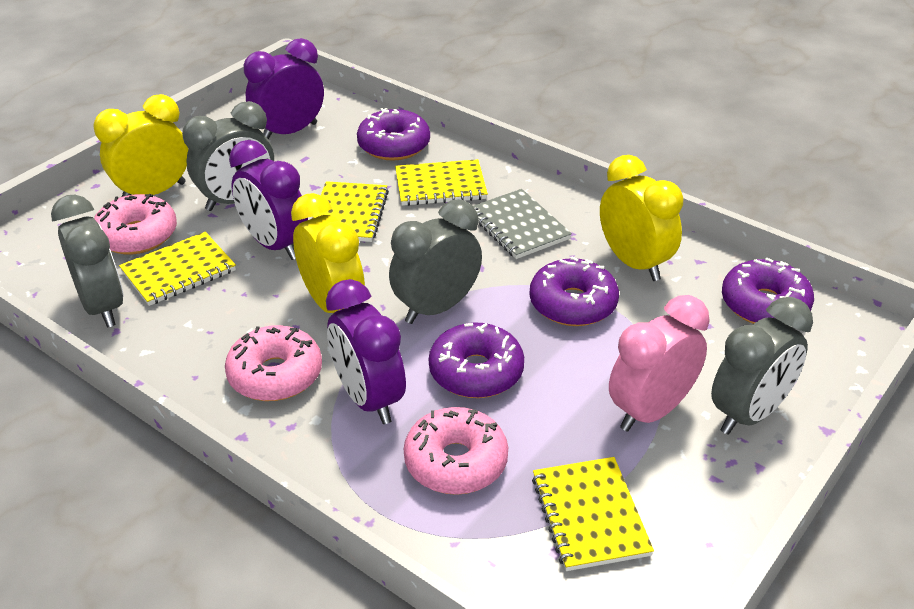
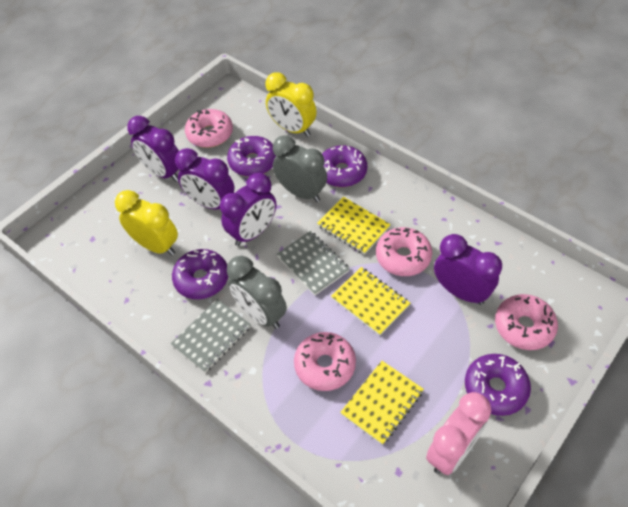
grey clock: 4 -> 2
grey notebook: 1 -> 2
pink donut: 3 -> 4
purple clock: 3 -> 4
yellow clock: 3 -> 2
yellow notebook: 4 -> 3

